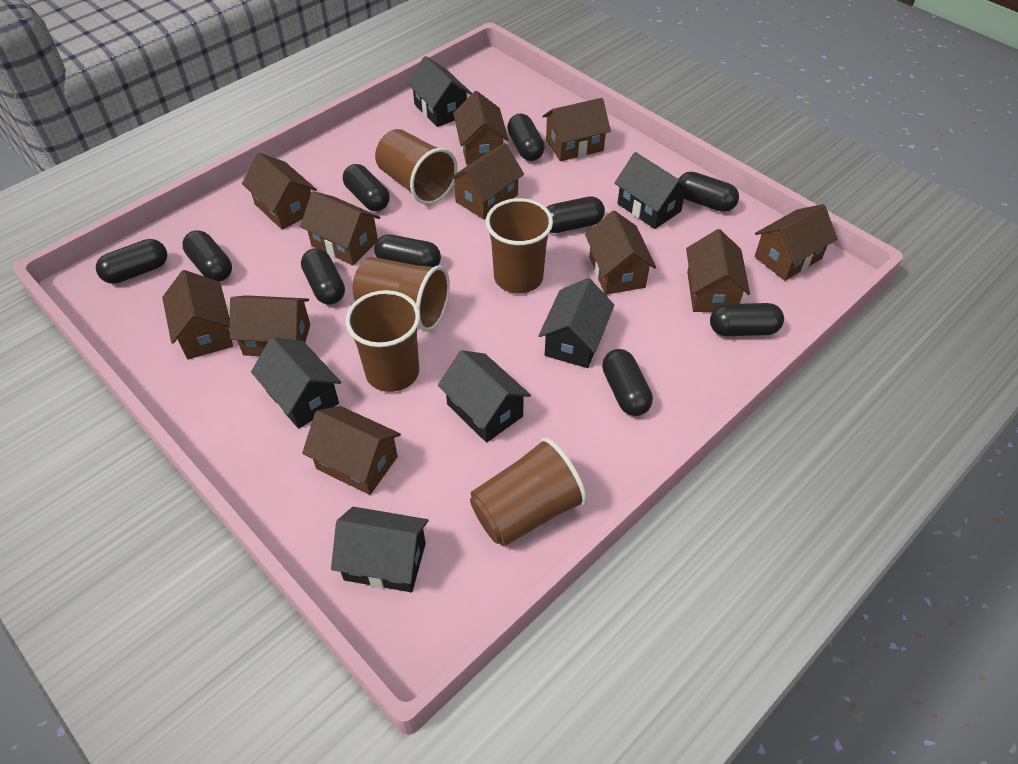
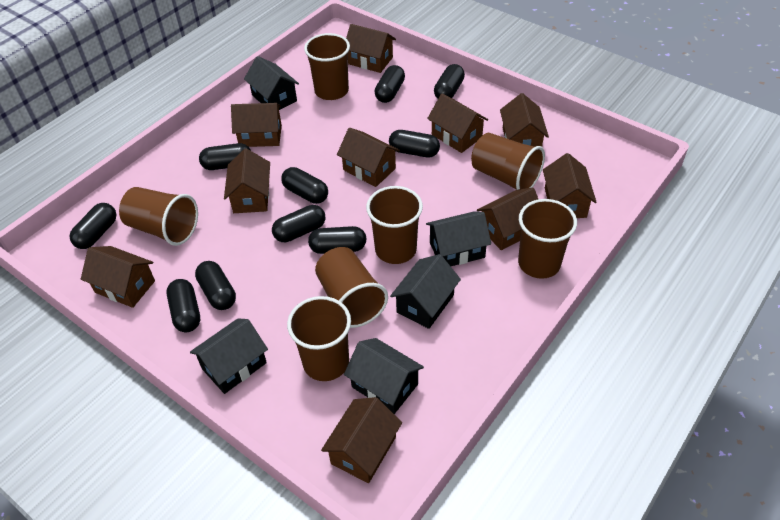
black house: 6 -> 5
brown cup: 5 -> 7
brown house: 11 -> 10

